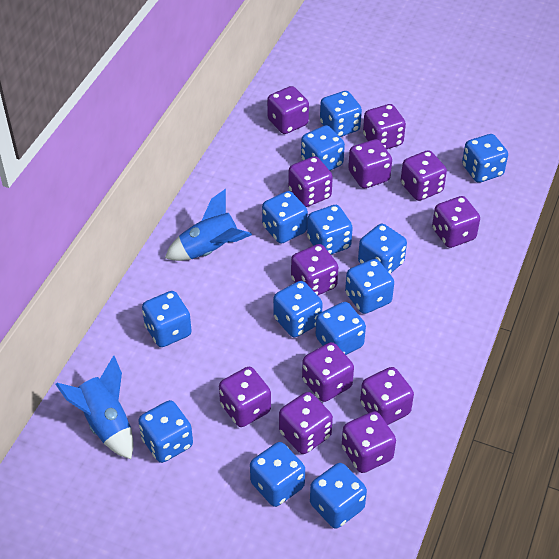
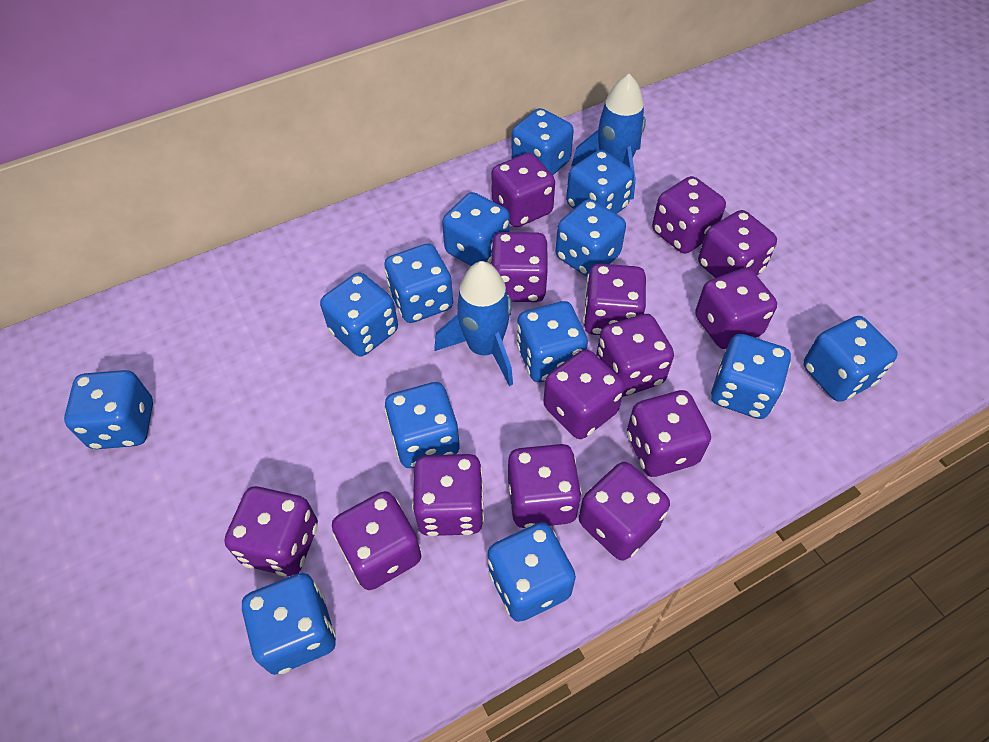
purple dice: 12 -> 14

